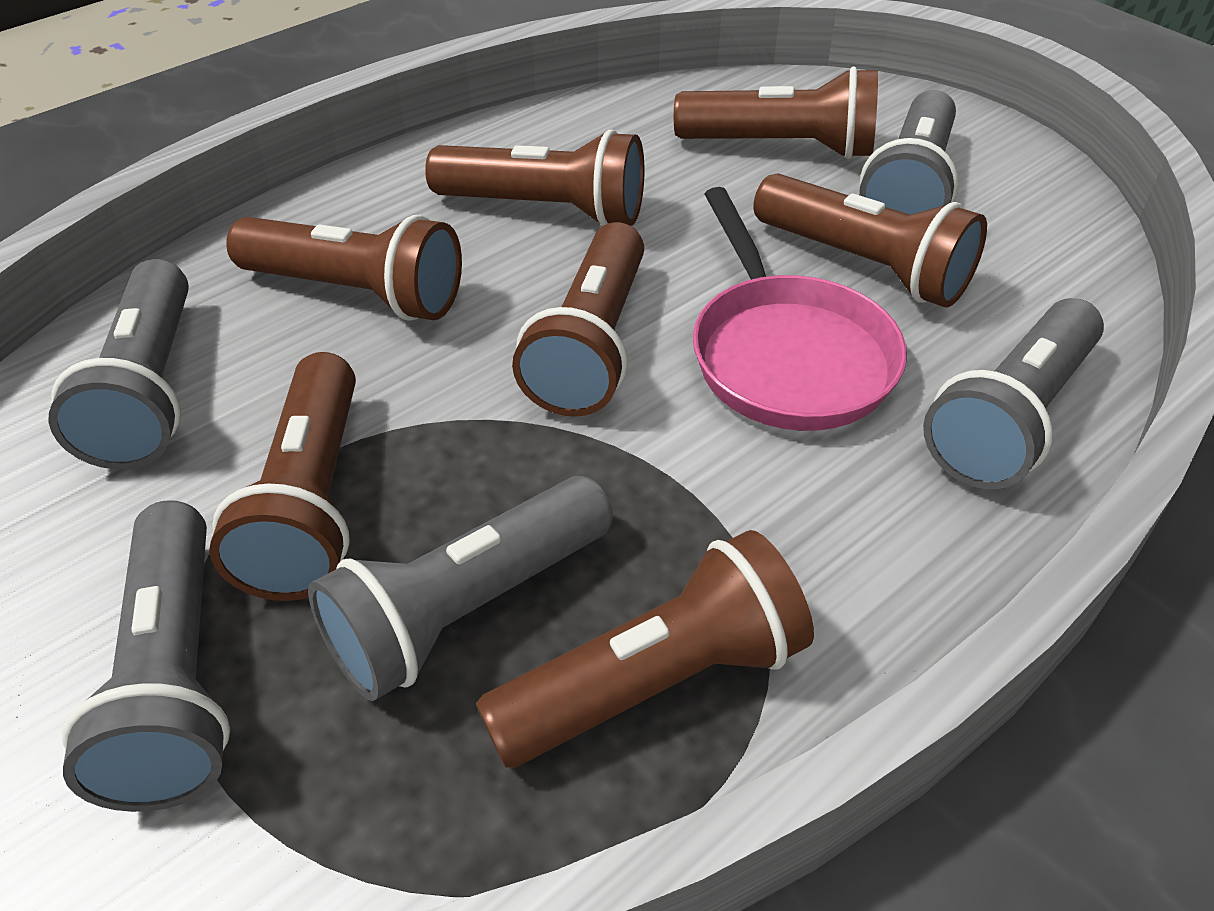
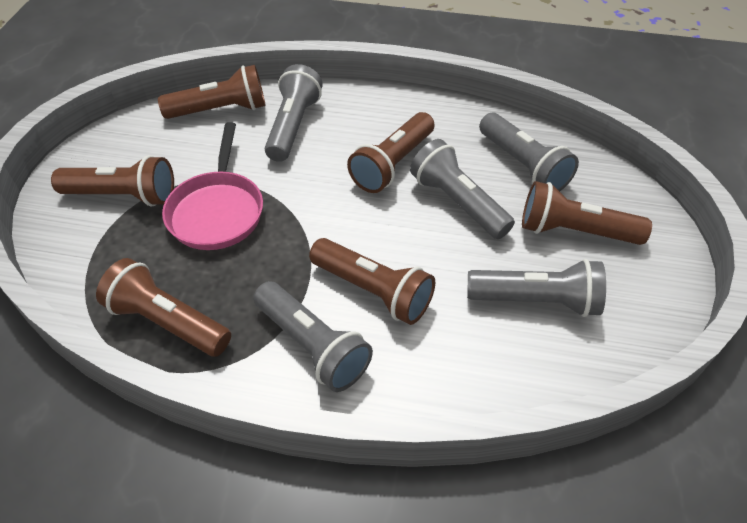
brown flashlight: 7 -> 6

